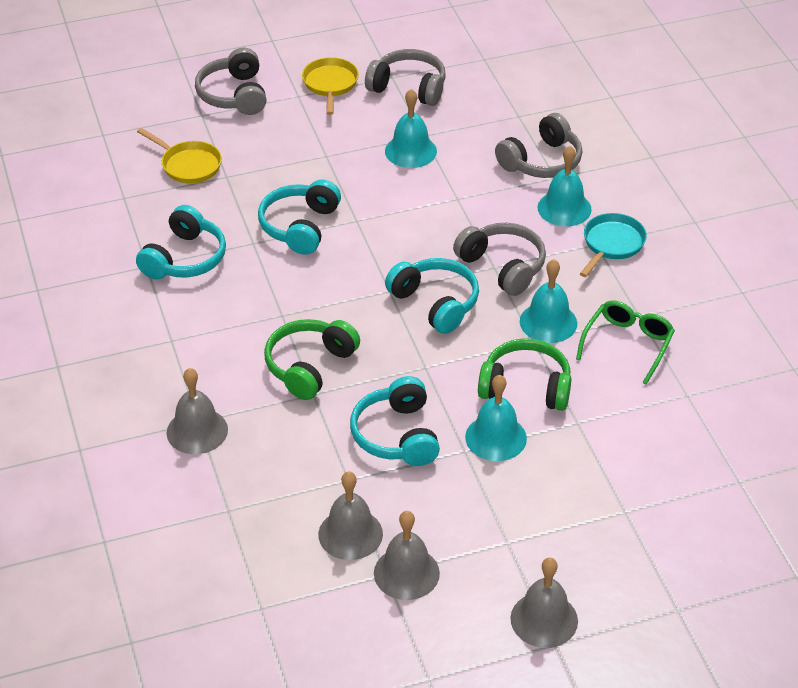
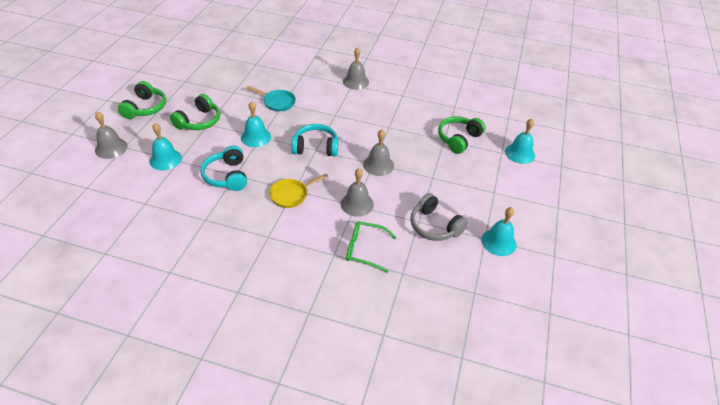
green headphones: 2 -> 3
grey headphones: 4 -> 1
turquoise headphones: 4 -> 2
yellow pan: 2 -> 1

